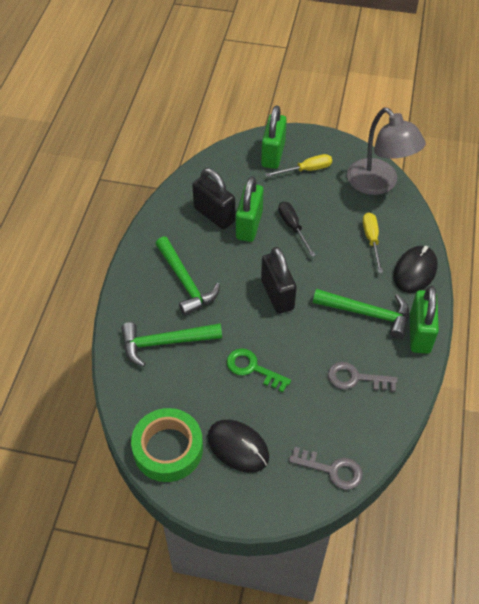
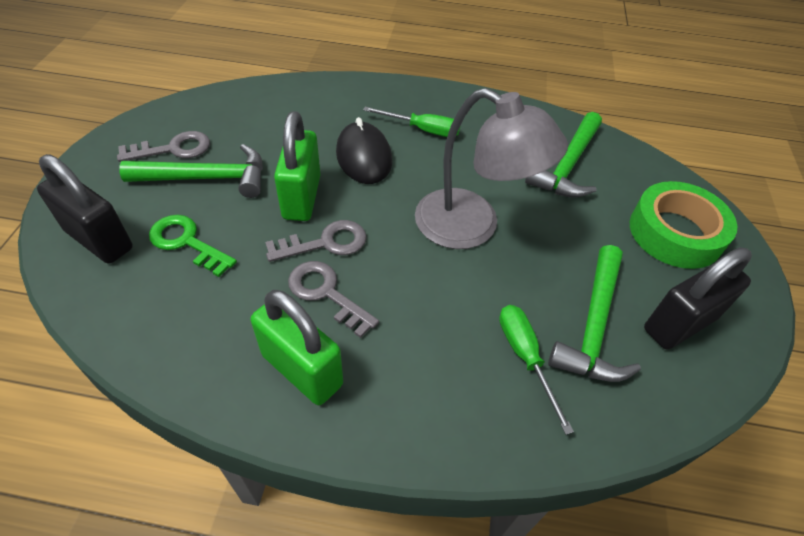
black mouse: 2 -> 1
black screwdriver: 1 -> 0
green padlock: 3 -> 2
green screwdriver: 0 -> 2
grey key: 2 -> 3
yellow screwdriver: 2 -> 0

